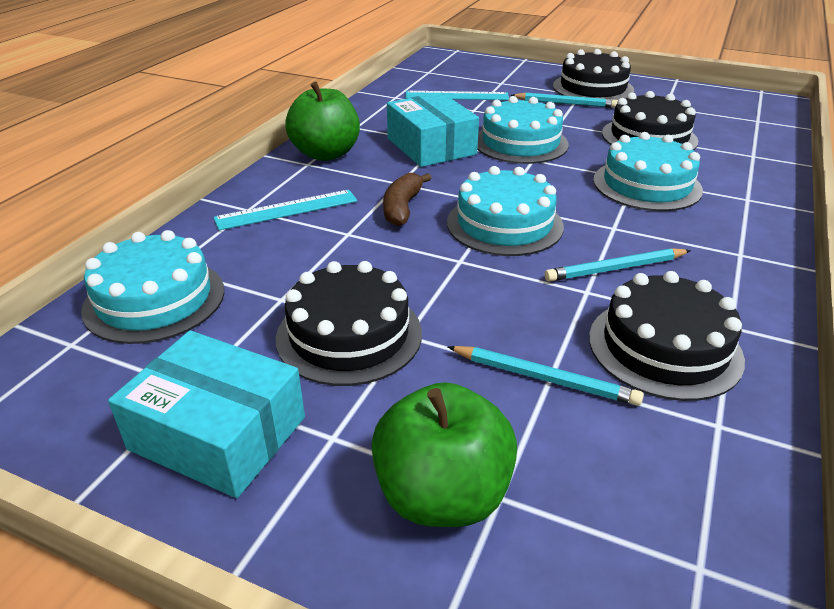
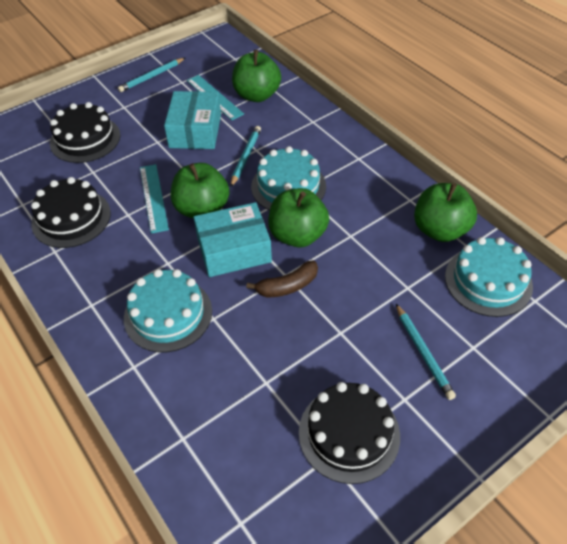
black cake: 4 -> 3
green apple: 2 -> 4
turquoise cake: 4 -> 3

